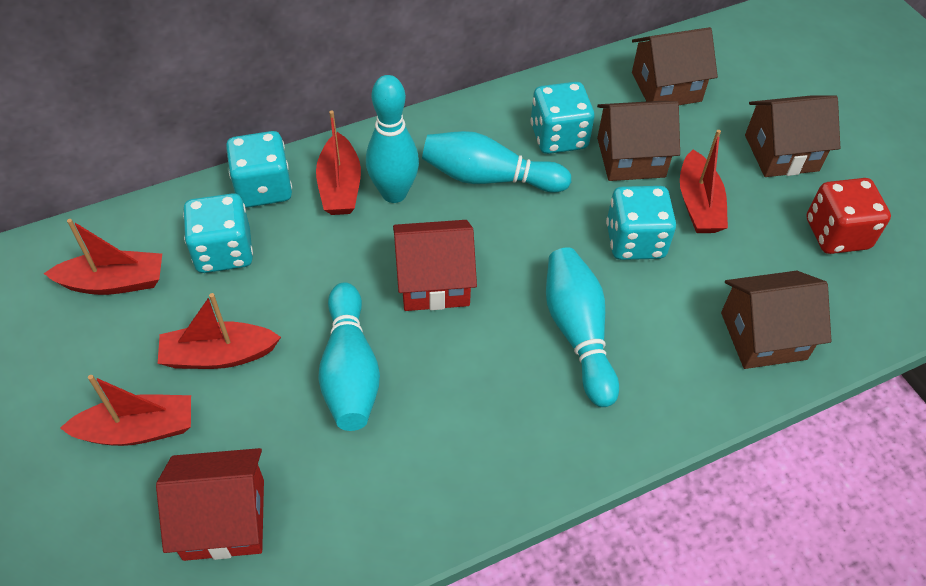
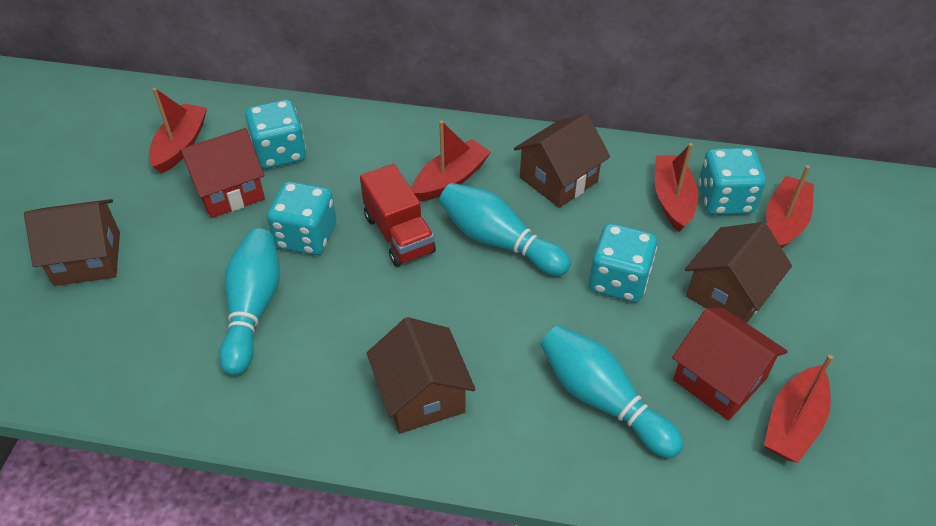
red dice: 1 -> 0
red truck: 0 -> 1
turquoise bowling pin: 4 -> 3

